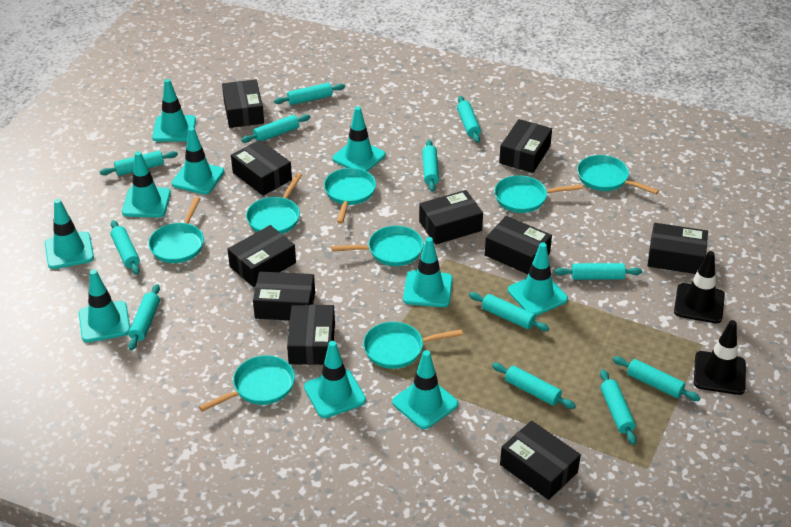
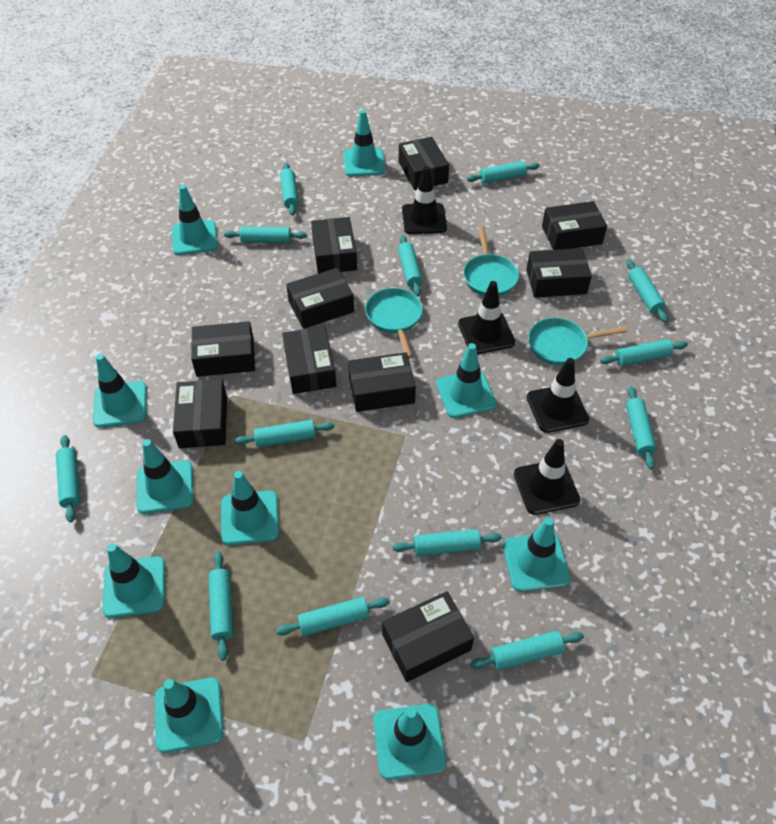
black traffic cone: 2 -> 4
turquoise pan: 8 -> 3
turquoise rolling pin: 12 -> 13

